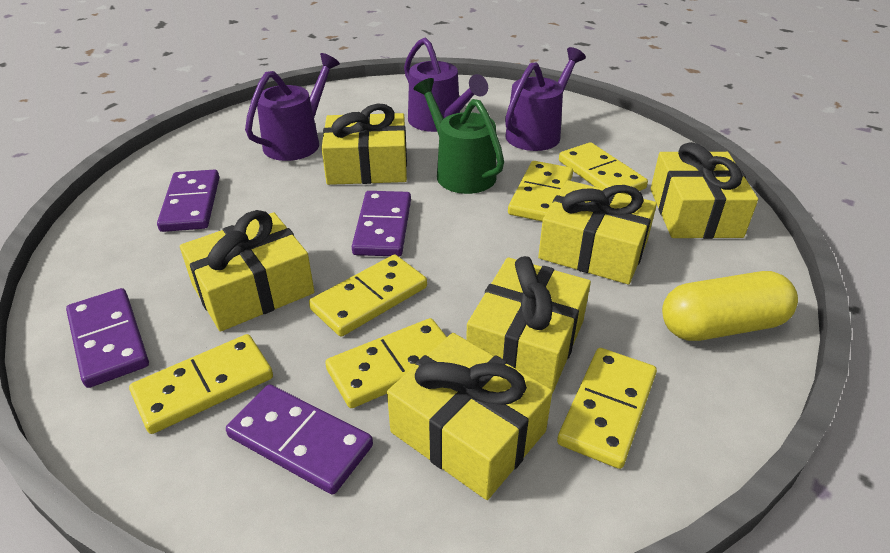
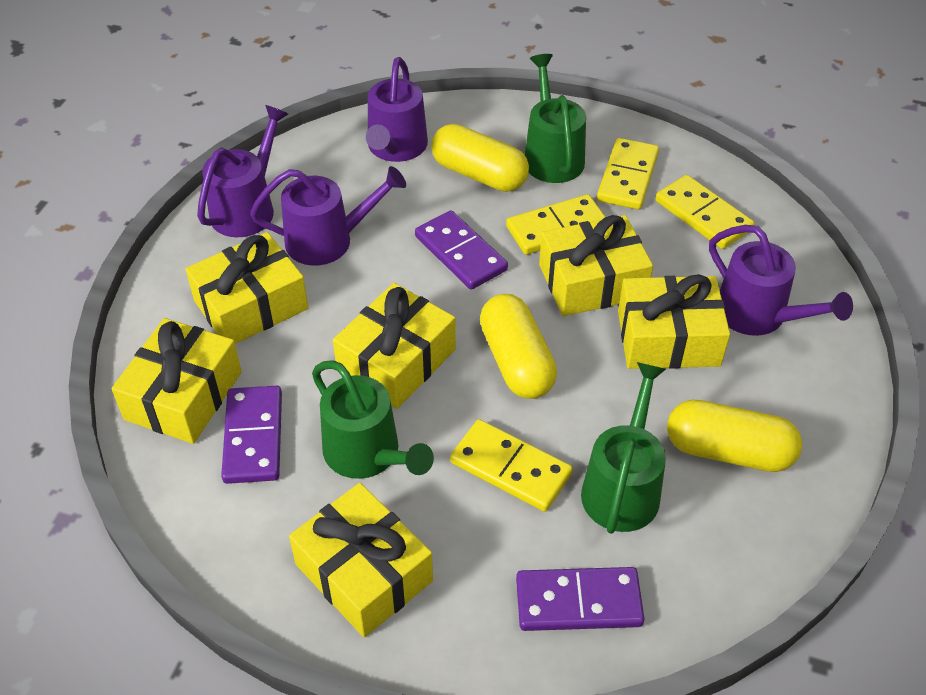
green watering can: 1 -> 3
purple domino: 4 -> 3
purple watering can: 3 -> 4
yellow capsule: 1 -> 3
yellow domino: 6 -> 4

